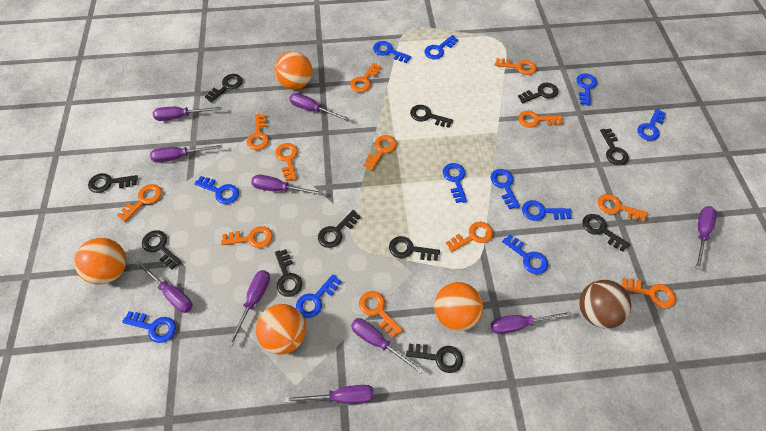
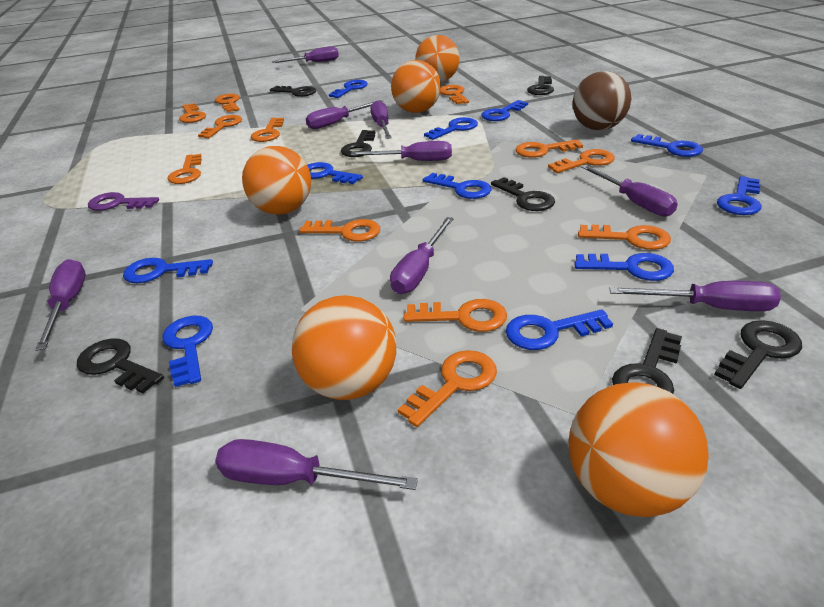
black key: 11 -> 7
orange ball: 4 -> 5
purple key: 0 -> 1
purple screwdriver: 10 -> 9

